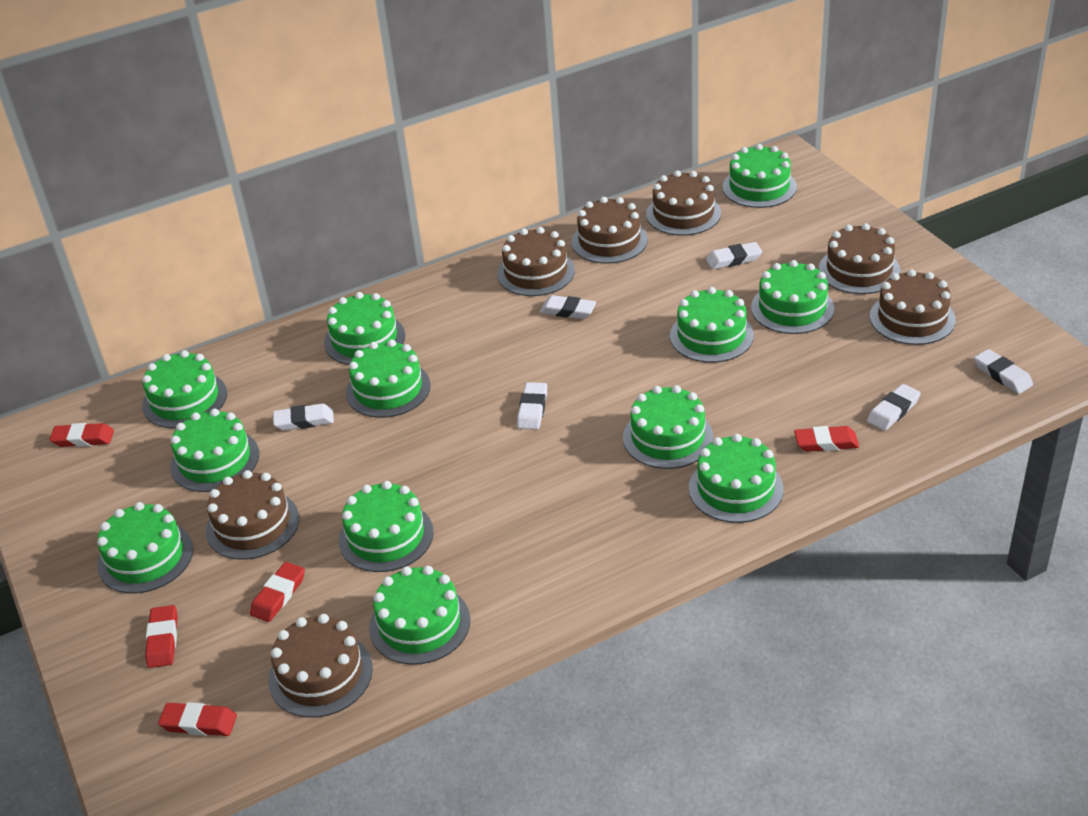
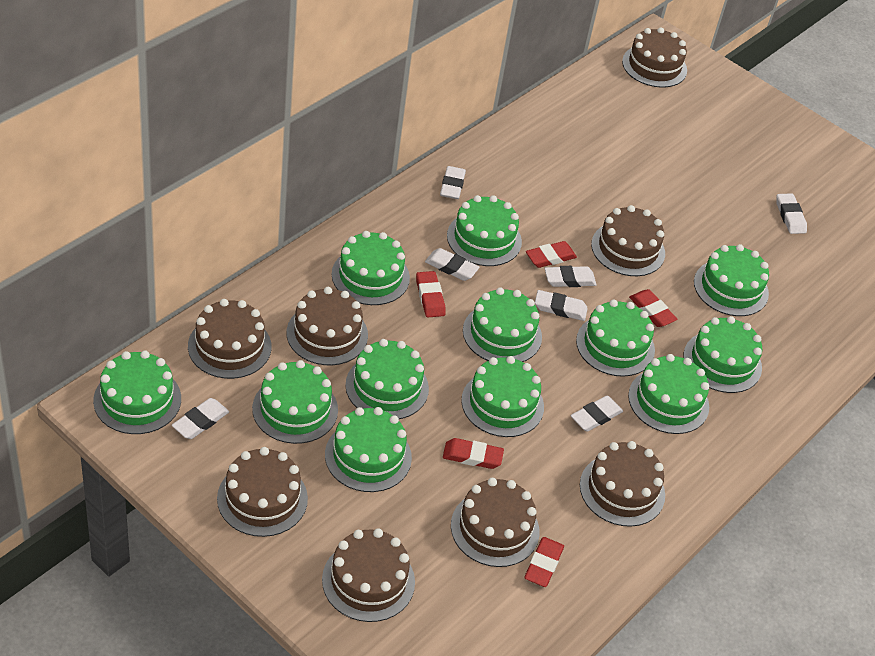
brown cake: 7 -> 8
white eraser: 6 -> 7

